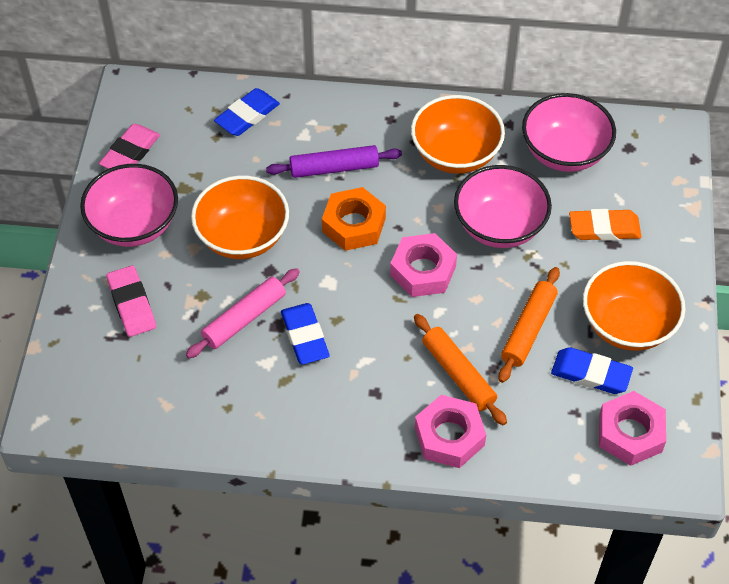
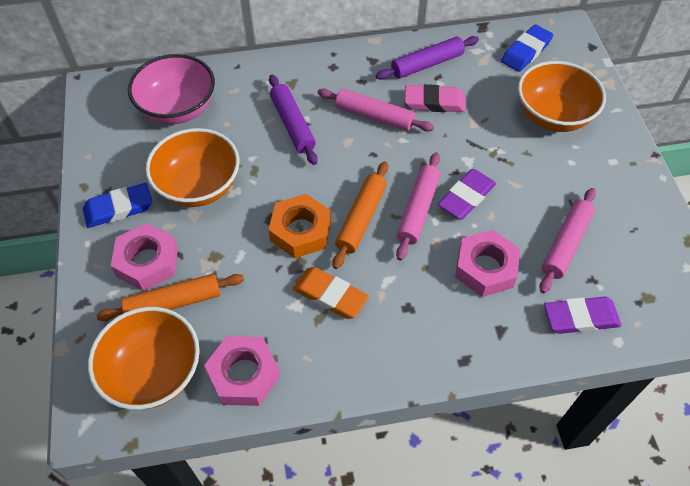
blue eraser: 3 -> 2
pink bowl: 3 -> 1
pink eraser: 2 -> 1
pink rolling pin: 1 -> 3
purple eraser: 0 -> 2
purple rolling pin: 1 -> 2

